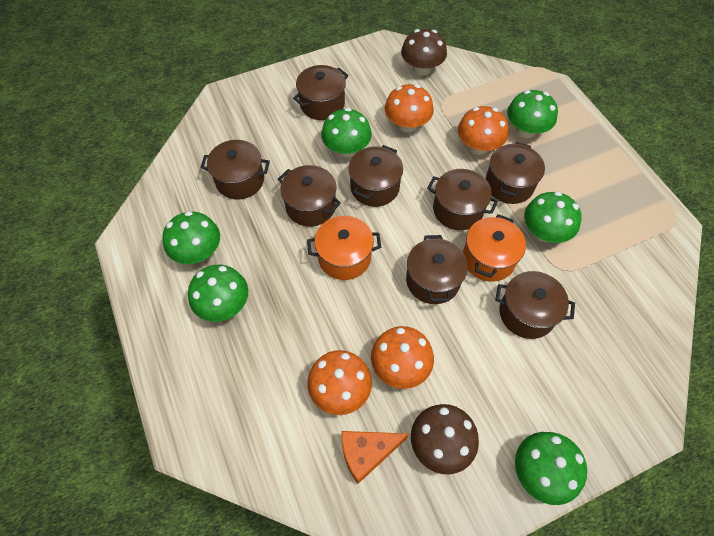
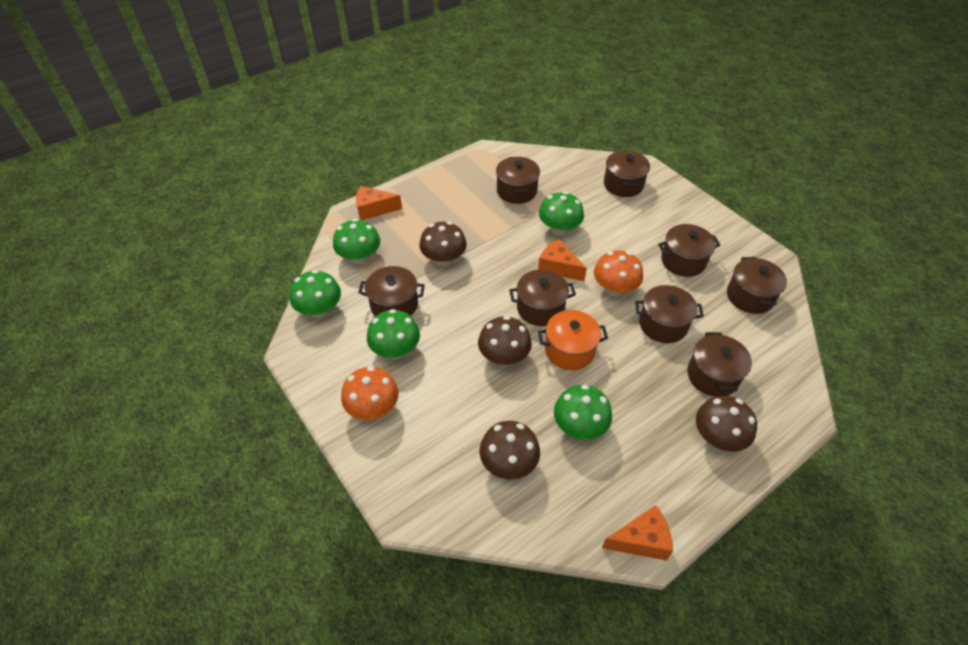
brown mushroom: 2 -> 4
green mushroom: 6 -> 5
orange cheese: 1 -> 3
orange mushroom: 4 -> 2
orange pot: 2 -> 1

